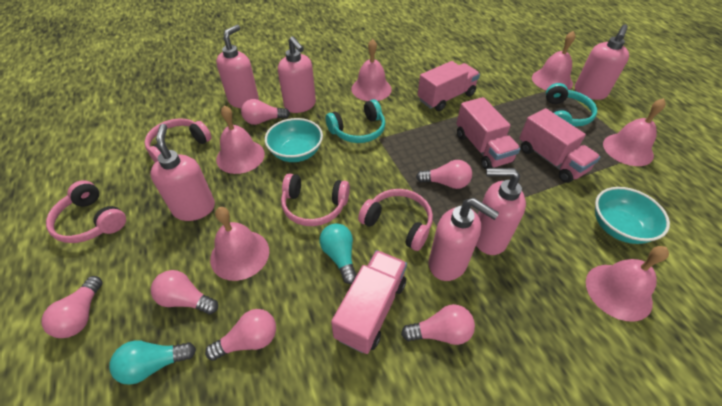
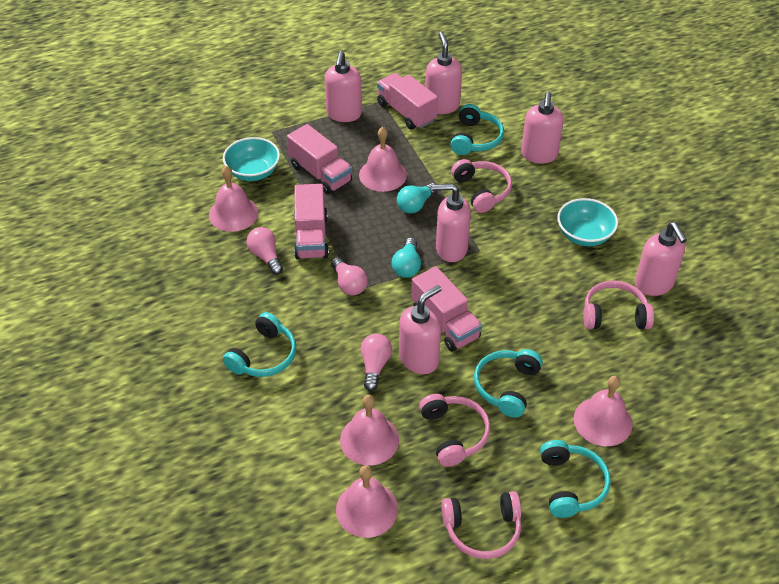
pink bell: 6 -> 5
pink light bulb: 6 -> 3
turquoise headphones: 2 -> 4

